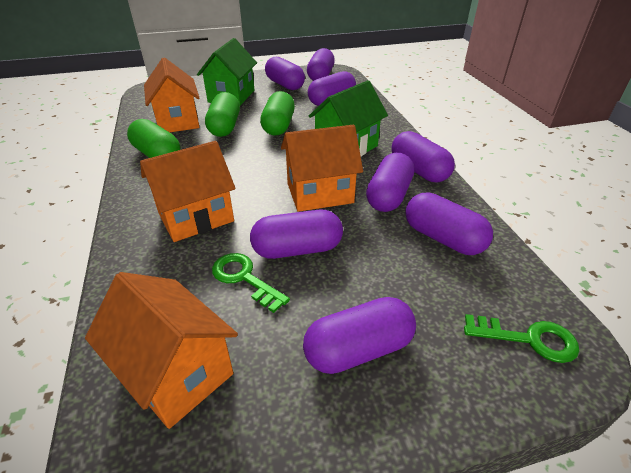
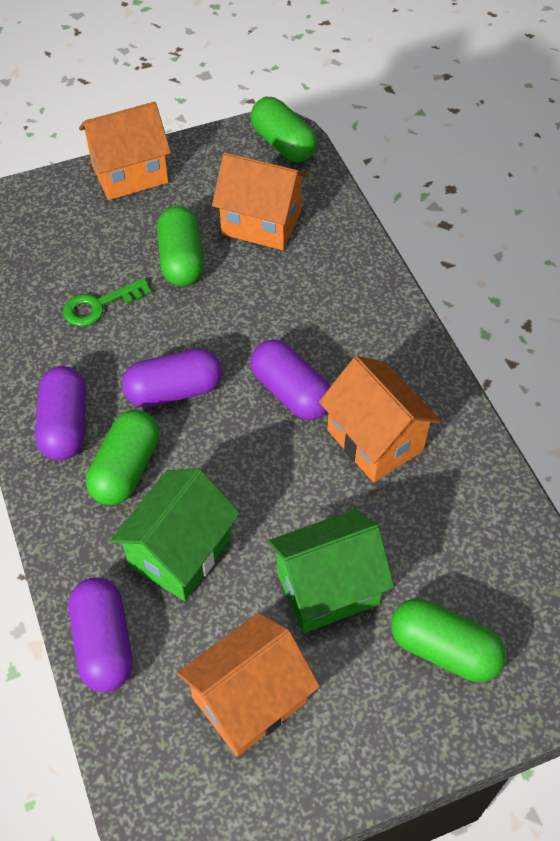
green capsule: 3 -> 4
green key: 2 -> 1
purple capsule: 8 -> 4

